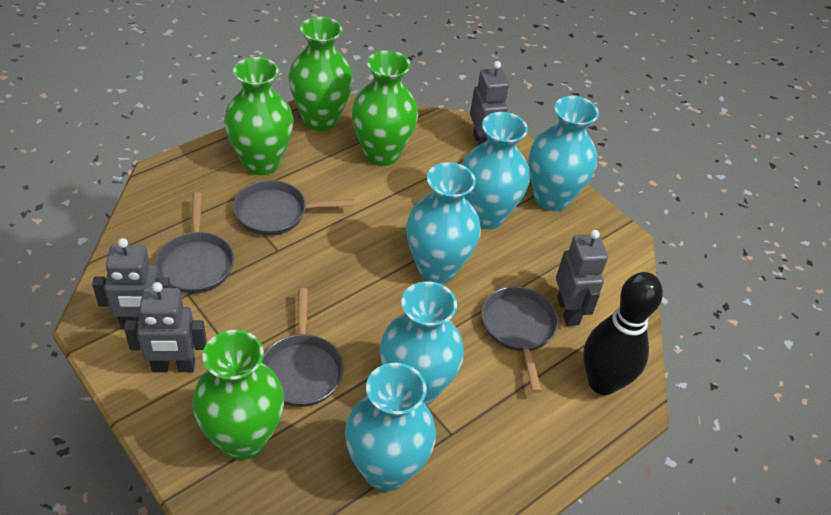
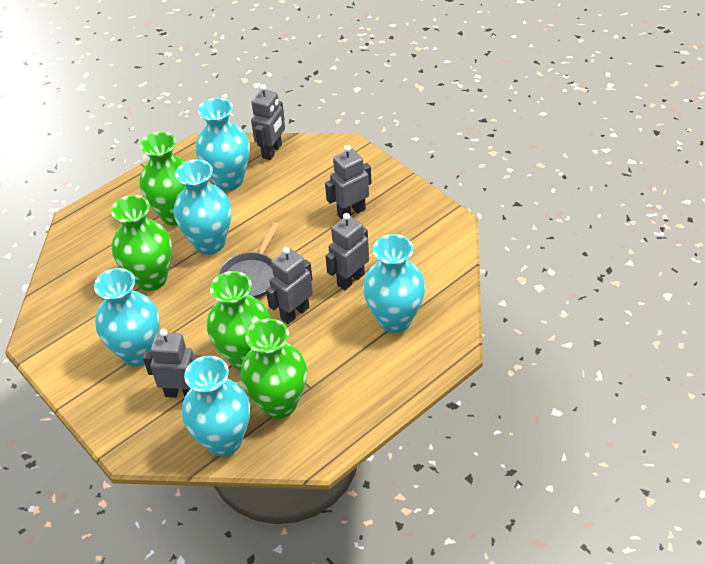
black bowling pin: 1 -> 0
grey pan: 4 -> 1
grey robot: 4 -> 5

